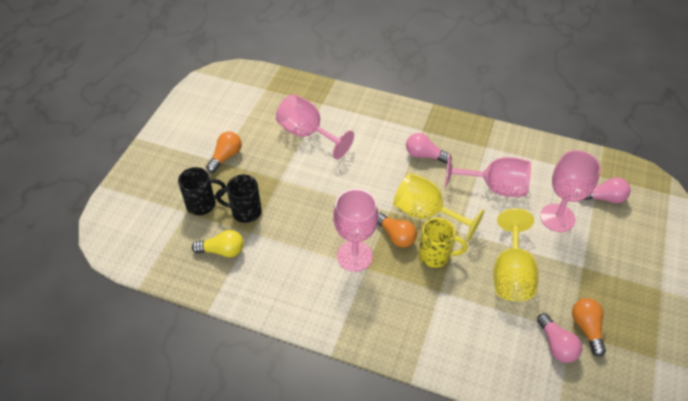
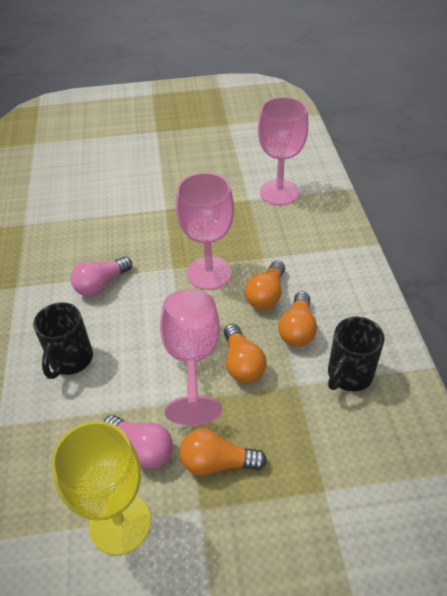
orange light bulb: 3 -> 4
pink goblet: 4 -> 3
pink light bulb: 3 -> 2
yellow goblet: 2 -> 1
yellow light bulb: 1 -> 0
yellow mug: 1 -> 0

